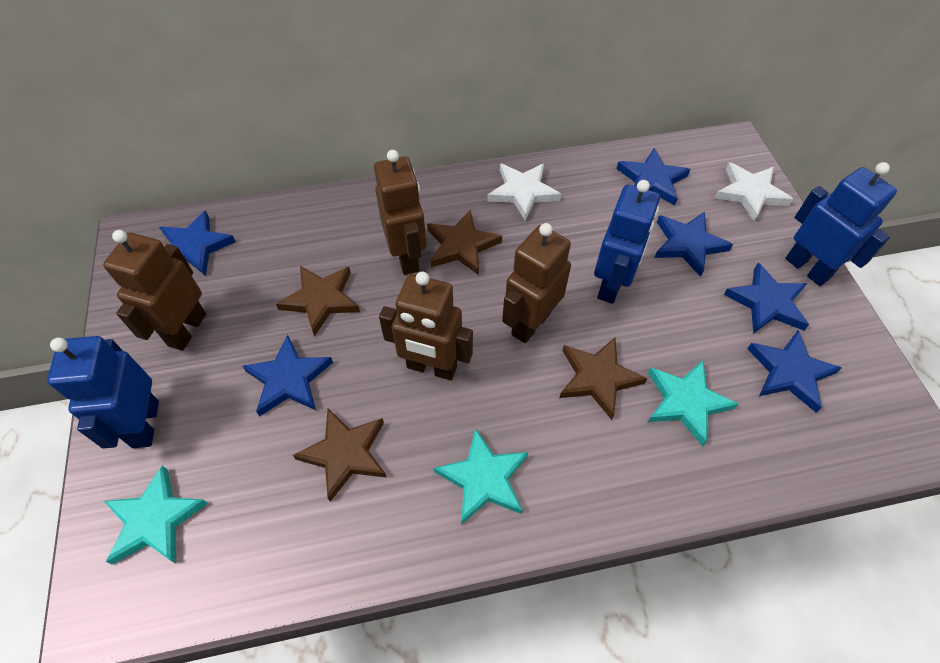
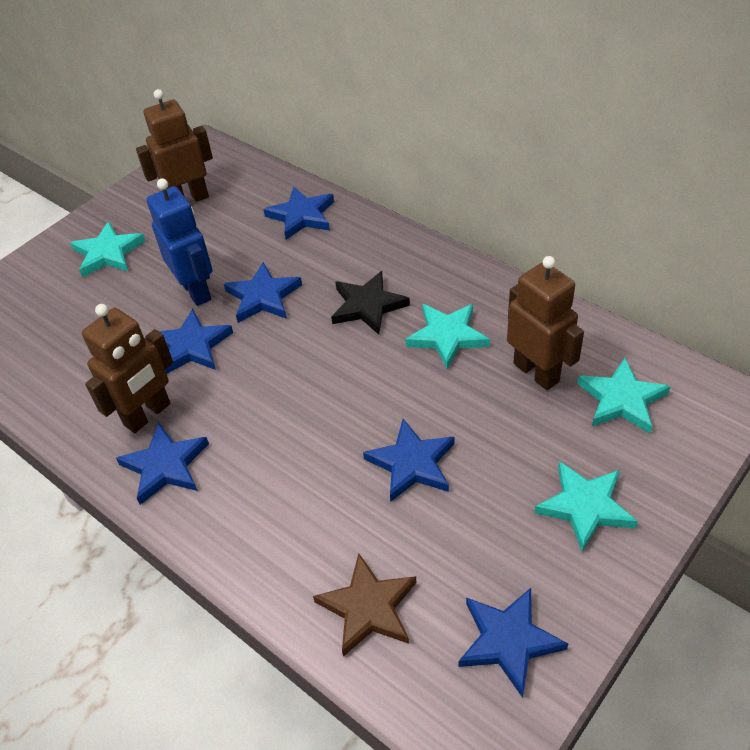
black star: 0 -> 1
blue robot: 3 -> 1
brown robot: 4 -> 3
brown star: 4 -> 1
turquoise star: 3 -> 4
white star: 2 -> 0

